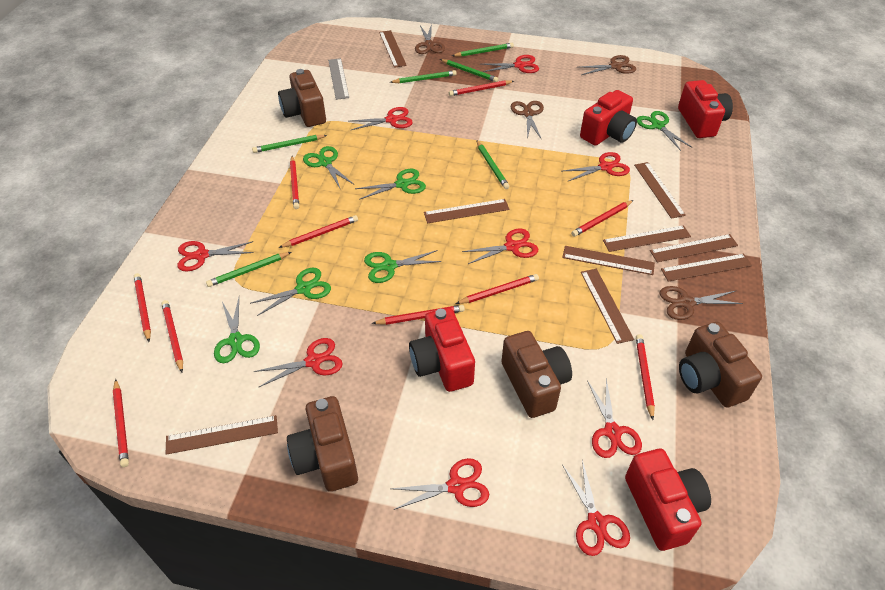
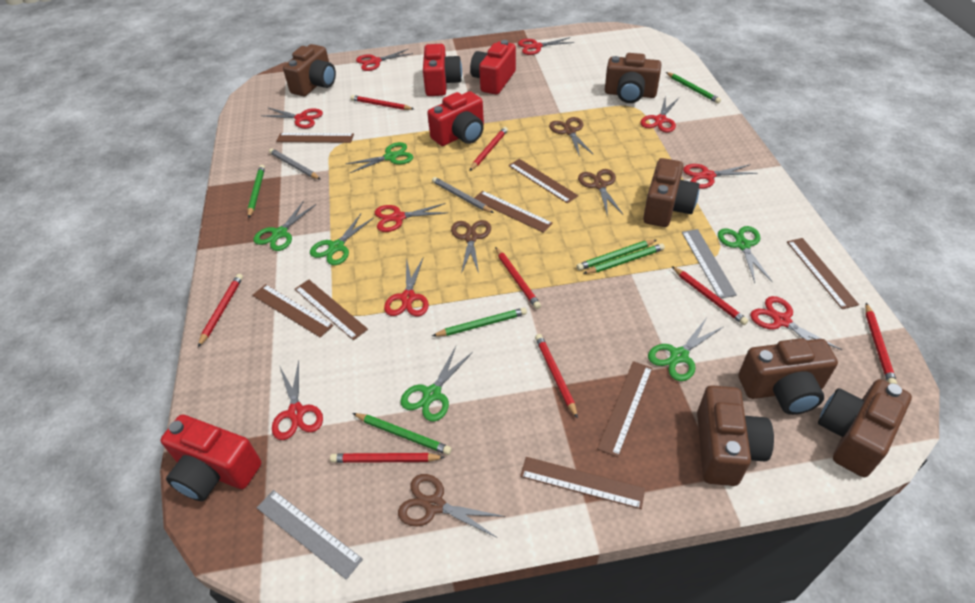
brown camera: 4 -> 6
brown ruler: 9 -> 8
grey pencil: 0 -> 2
grey ruler: 1 -> 2
red pencil: 10 -> 8

